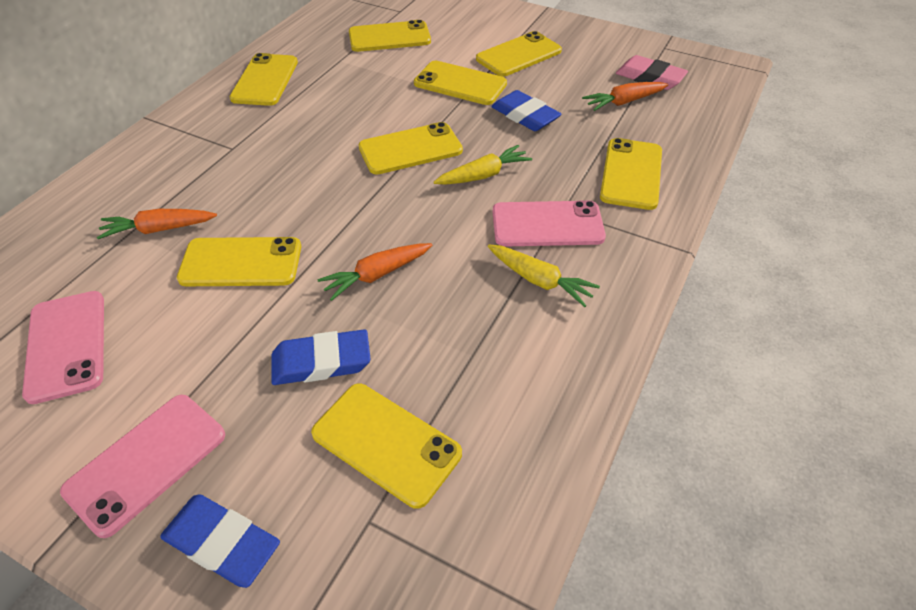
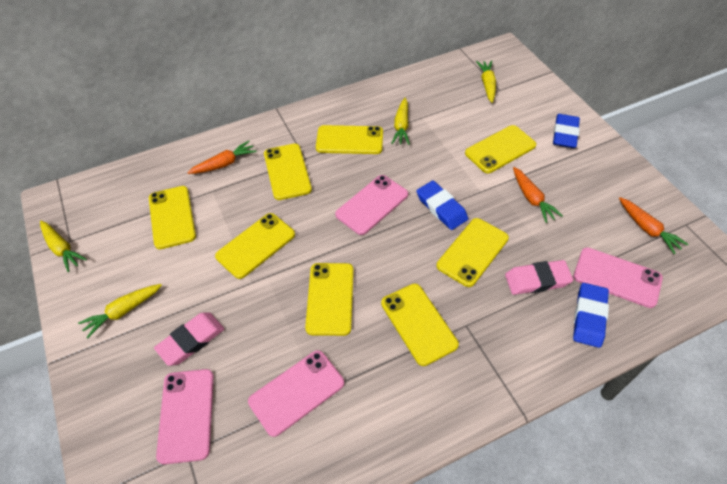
pink eraser: 1 -> 2
pink phone: 3 -> 4
yellow carrot: 2 -> 4

